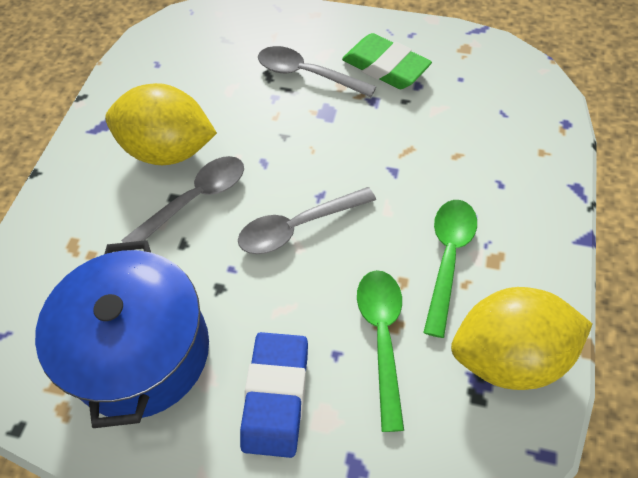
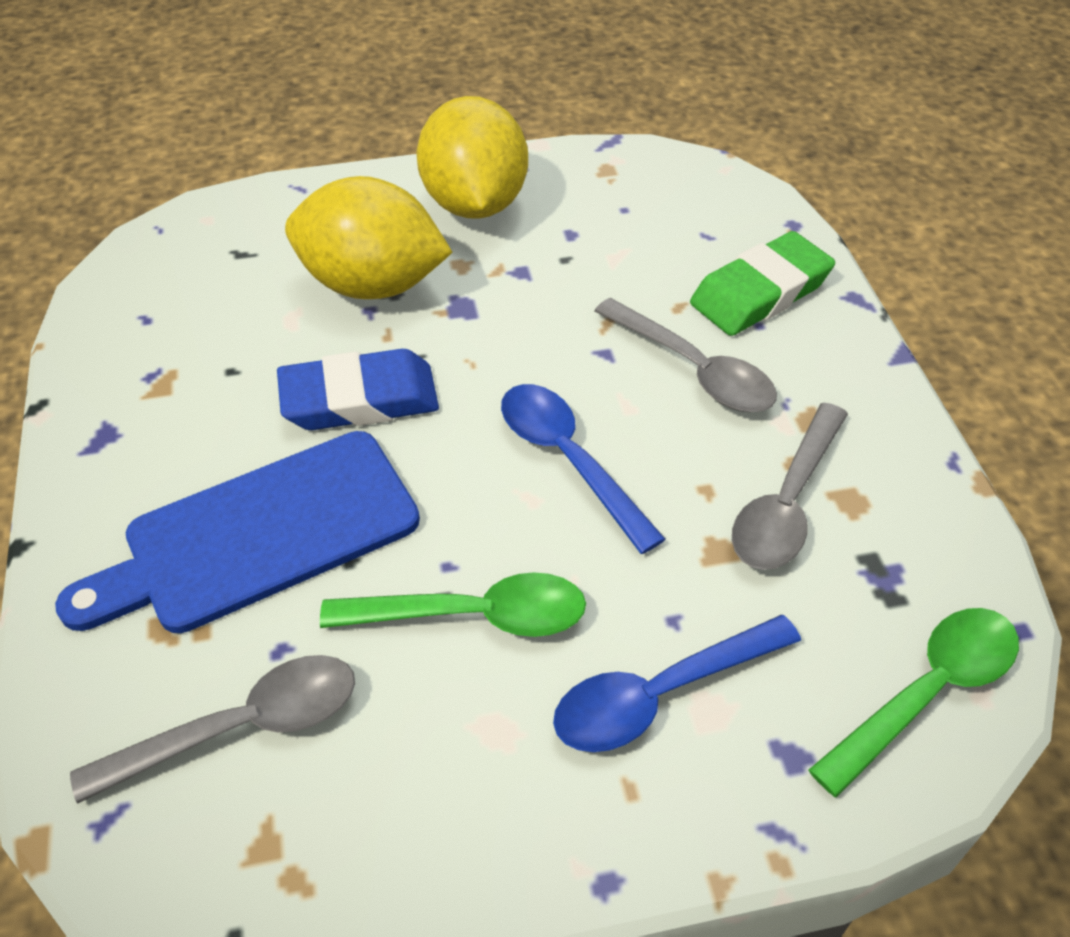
blue cutting board: 0 -> 1
blue pot: 1 -> 0
blue spoon: 0 -> 2

